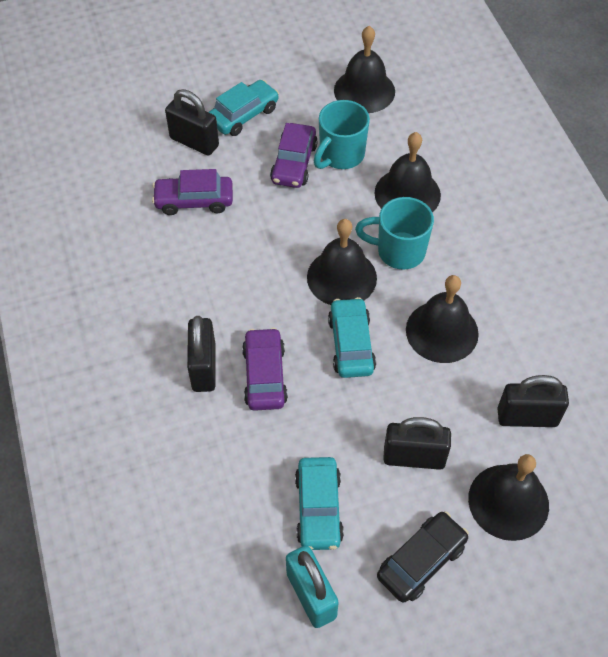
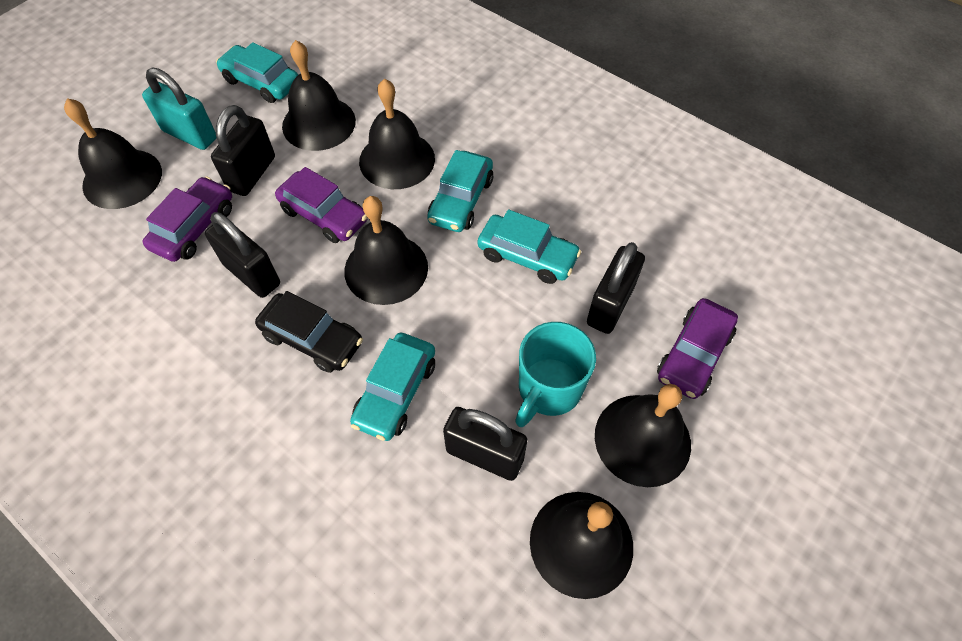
black bell: 5 -> 6
turquoise car: 3 -> 4
turquoise mug: 2 -> 1

